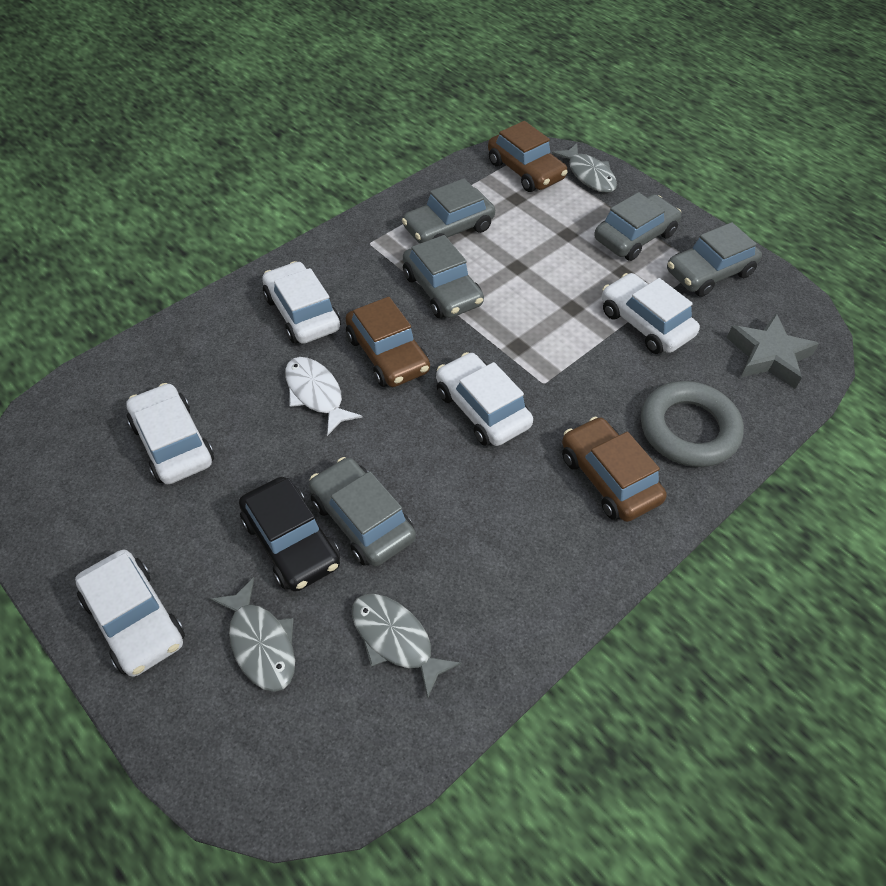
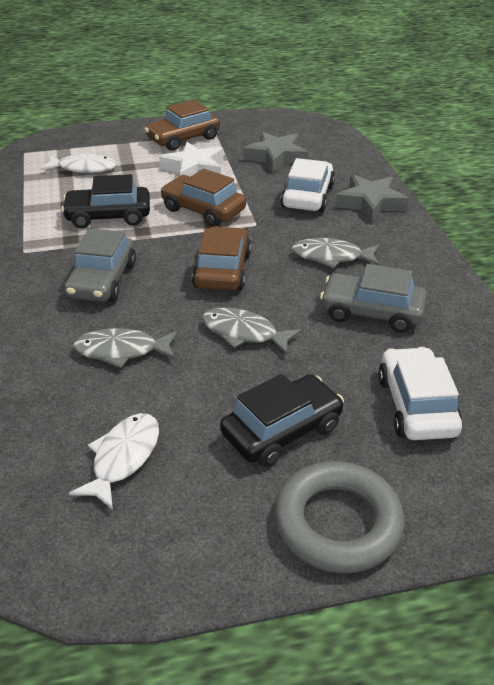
black car: 1 -> 2
grey car: 5 -> 2
grey star: 1 -> 2
white car: 5 -> 2
white fish: 1 -> 2
white star: 0 -> 1

